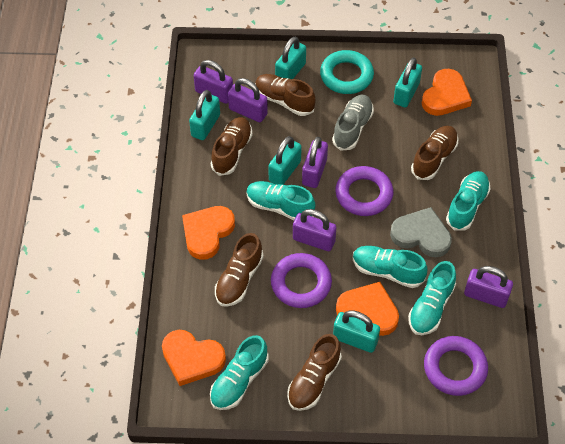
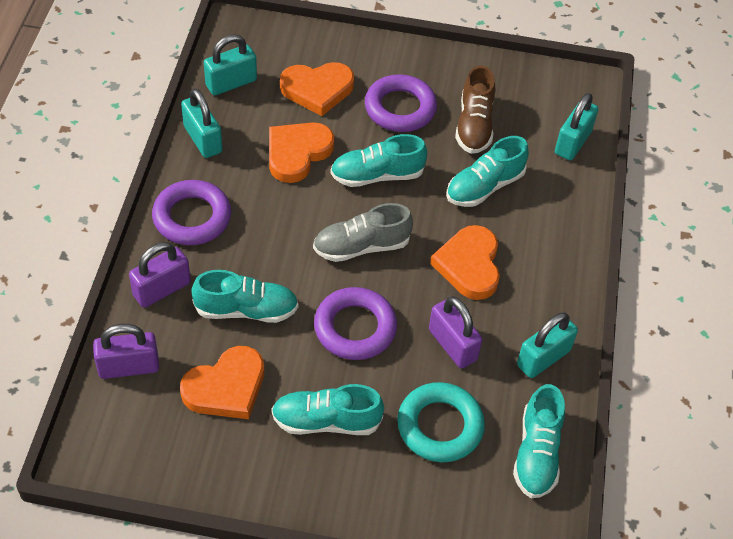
brown shoe: 5 -> 1
grey heart: 1 -> 0
purple padlock: 5 -> 3
turquoise padlock: 5 -> 4

